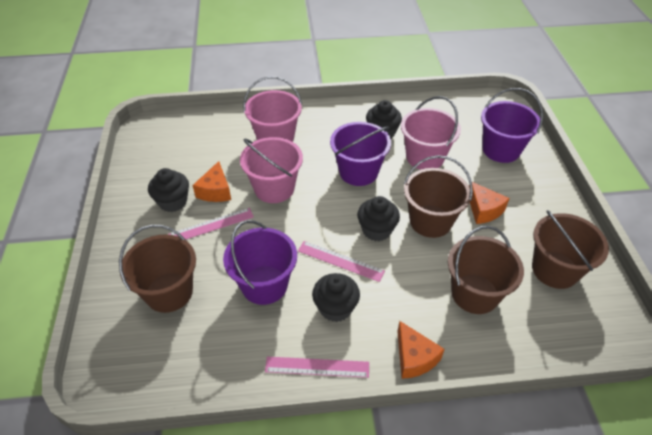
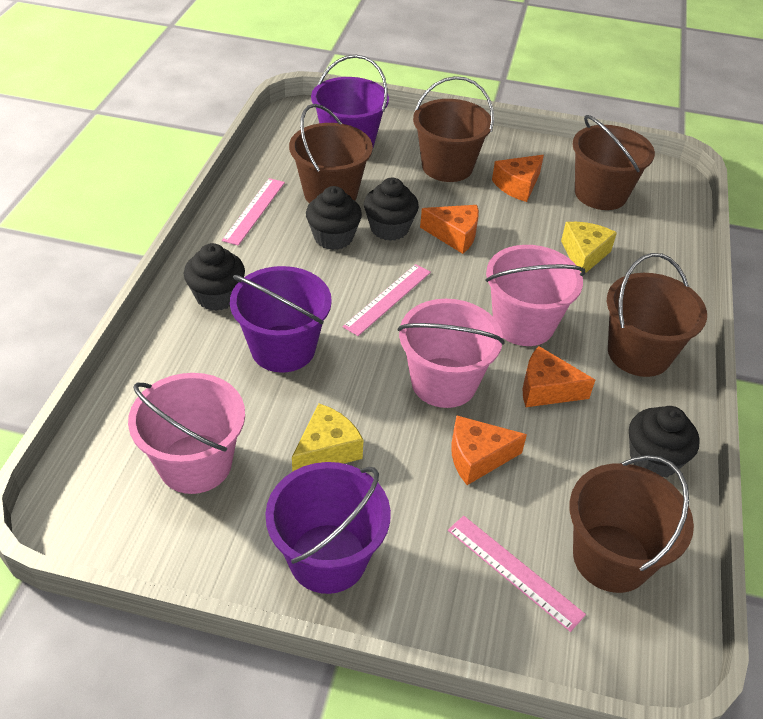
brown bucket: 4 -> 5
orange cheese: 3 -> 4
yellow cheese: 0 -> 2

